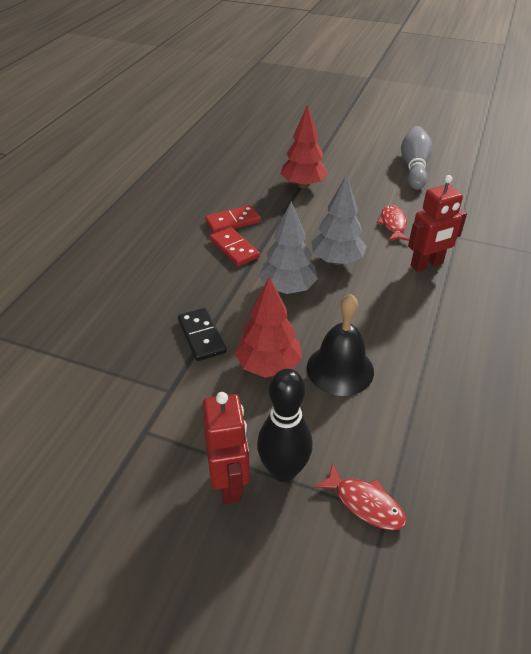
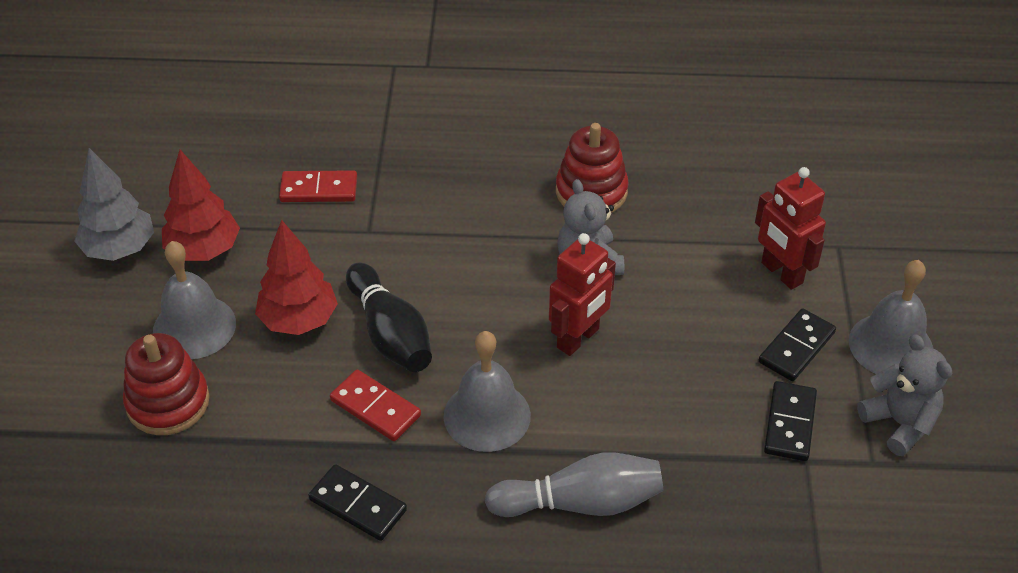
black bell: 1 -> 0
black domino: 1 -> 3
grey bell: 0 -> 3
grey teddy bear: 0 -> 2
grey tree: 2 -> 1
red fish: 2 -> 0
red stacking toy: 0 -> 2

